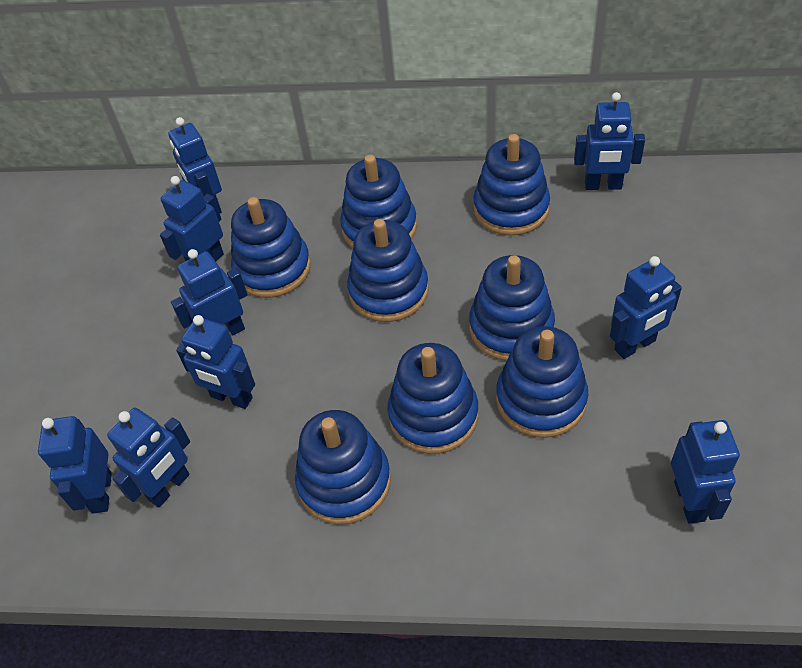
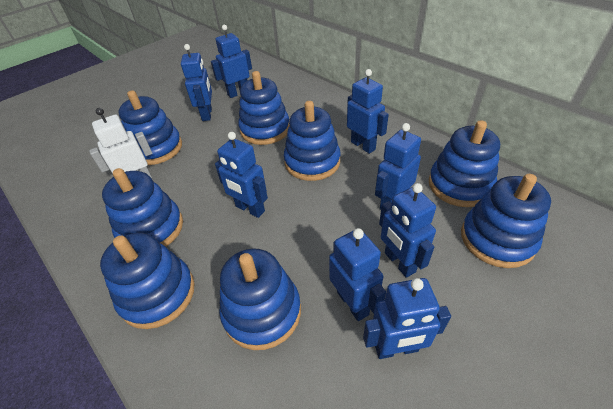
blue robot: 9 -> 8
white robot: 0 -> 1

